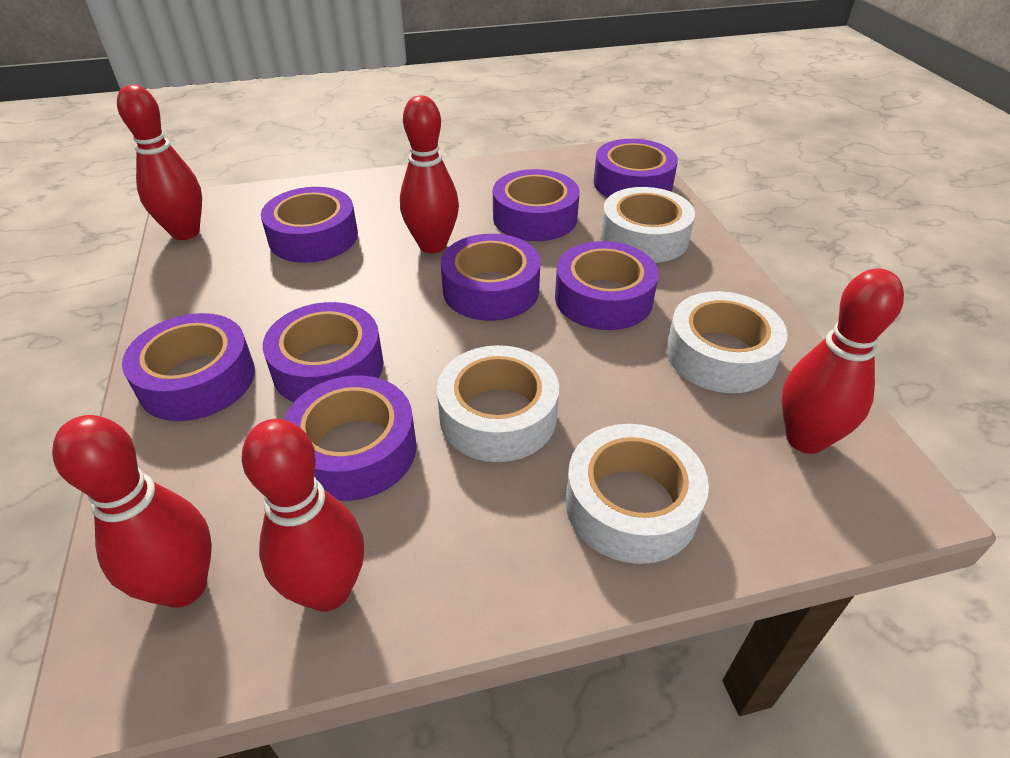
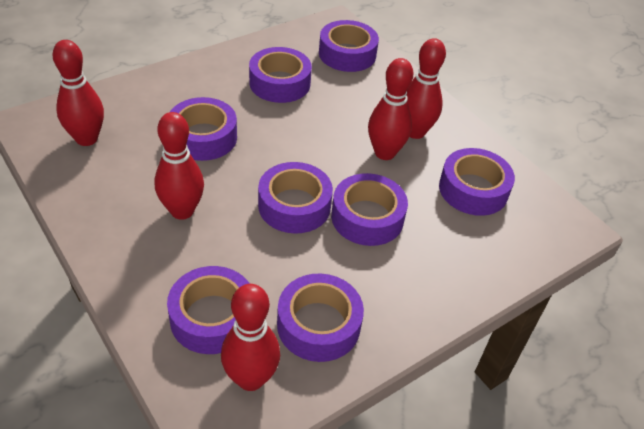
white tape: 4 -> 0

